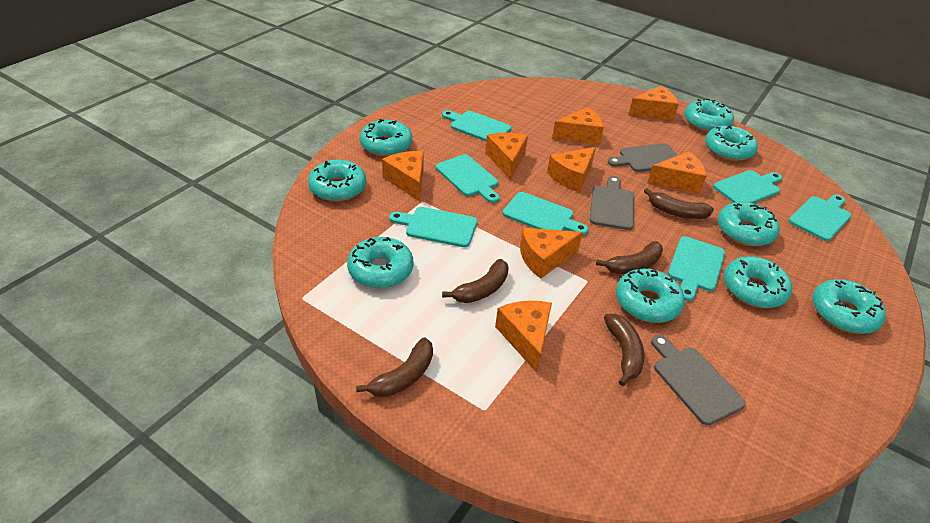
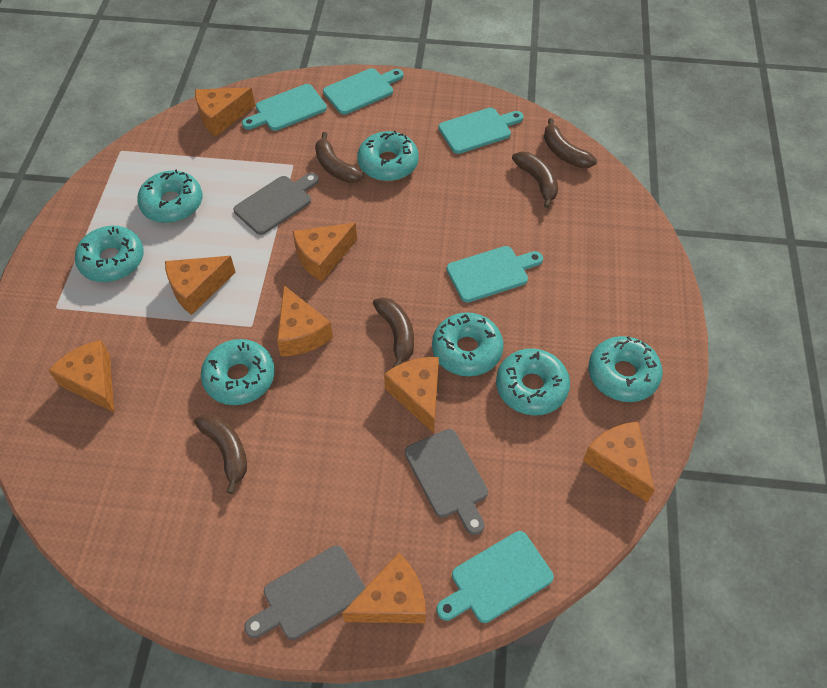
turquoise cutting board: 7 -> 5
turquoise donut: 9 -> 7

